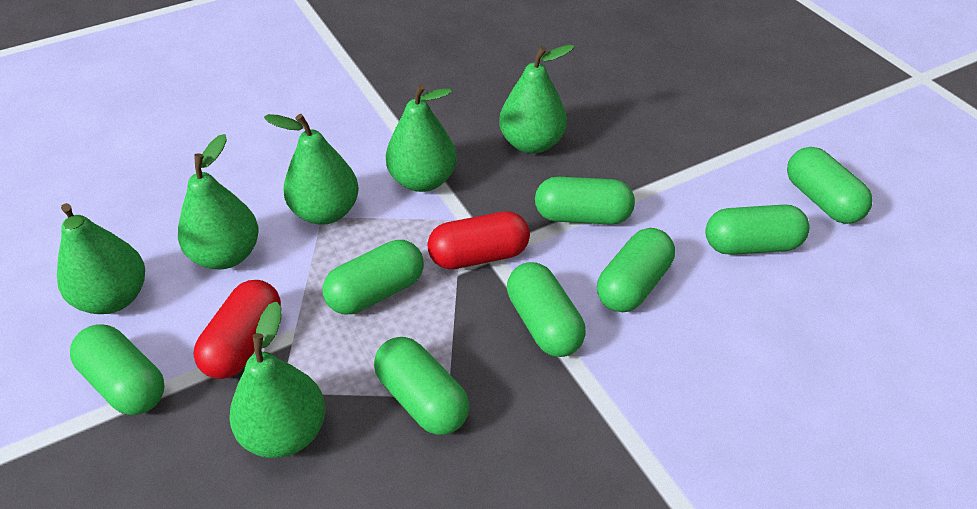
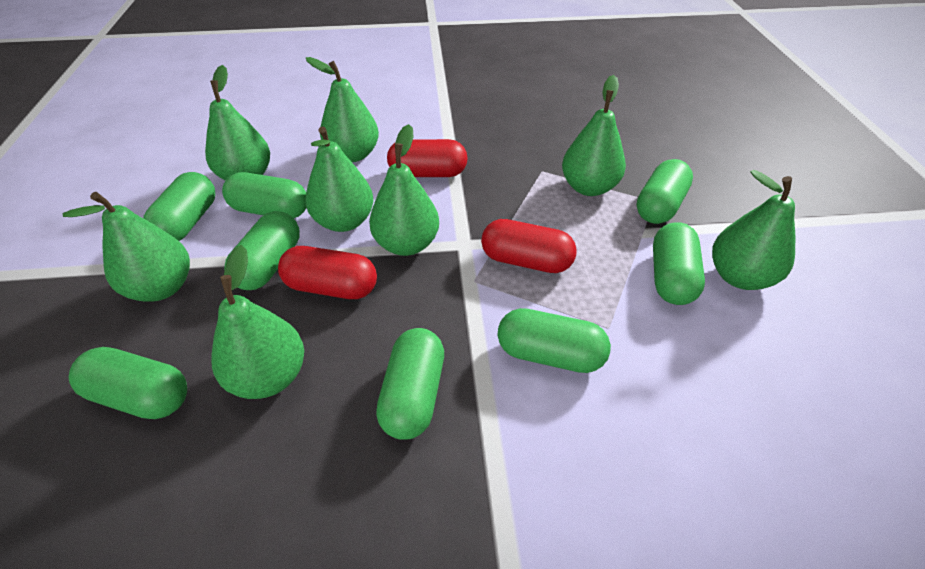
green pear: 6 -> 8
red capsule: 2 -> 3

